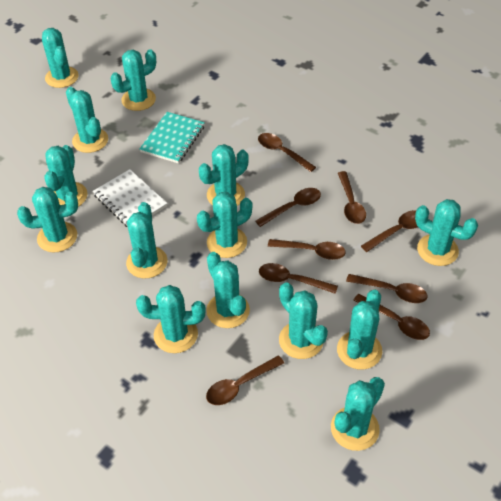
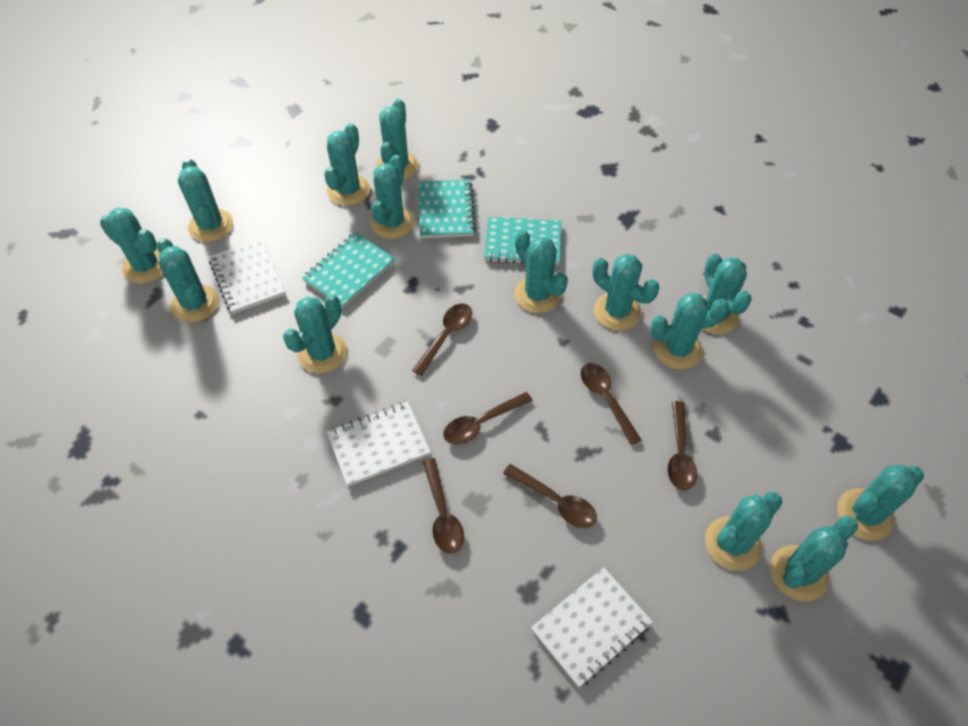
brown spoon: 9 -> 6
turquoise notebook: 1 -> 3
white notebook: 1 -> 3

